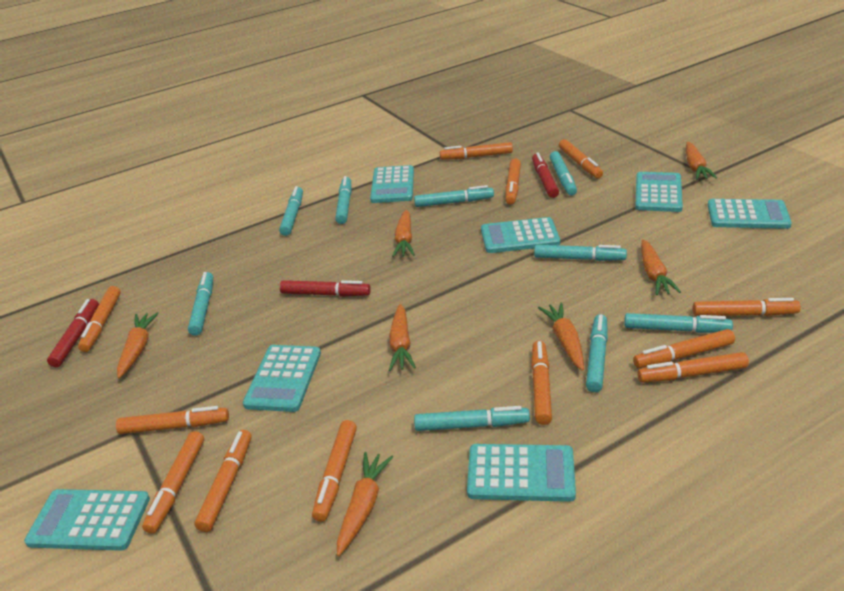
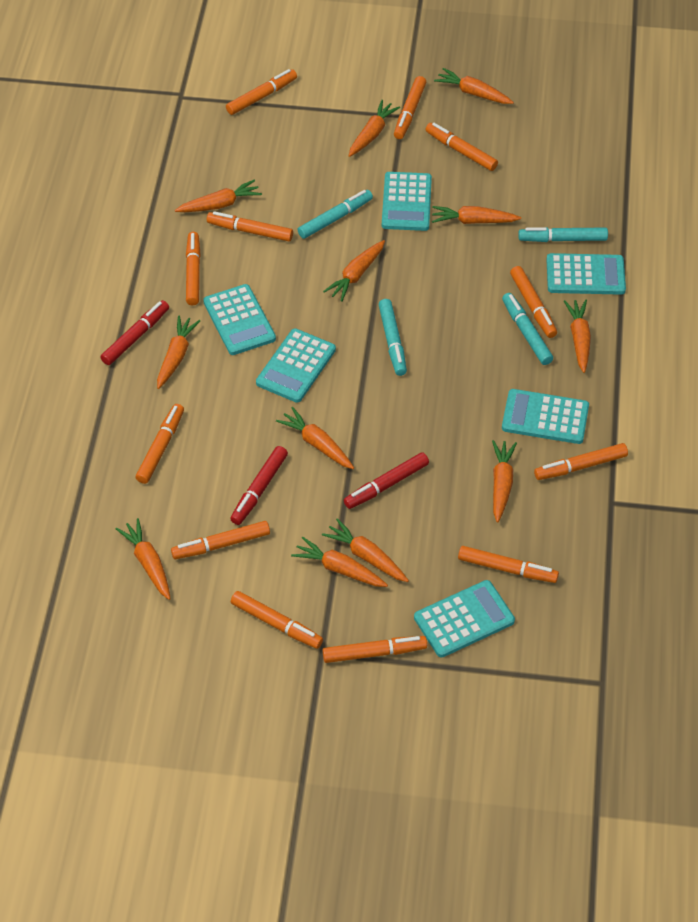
orange carrot: 7 -> 12
turquoise calculator: 7 -> 6
turquoise marker: 9 -> 4

